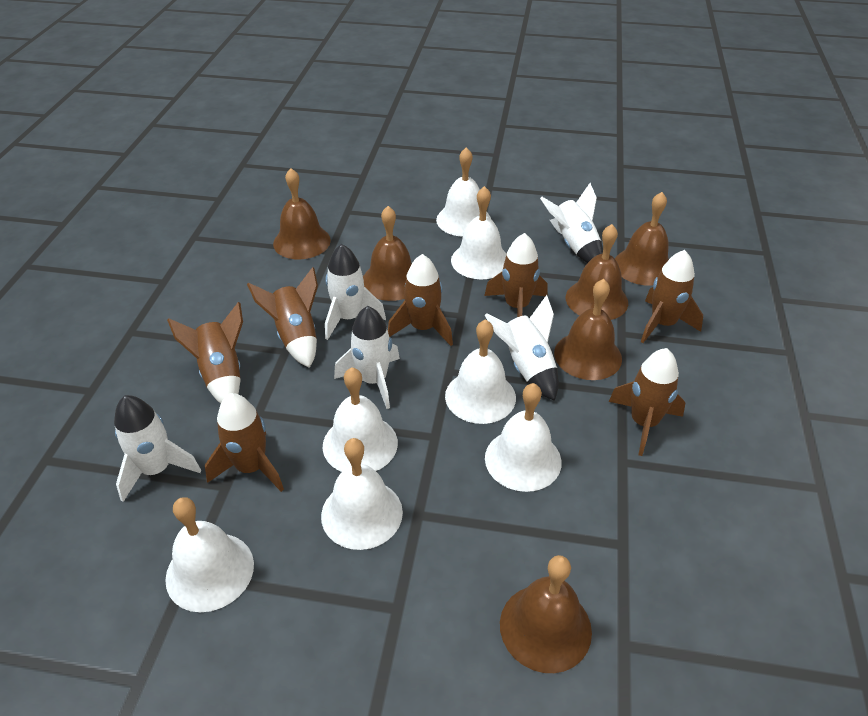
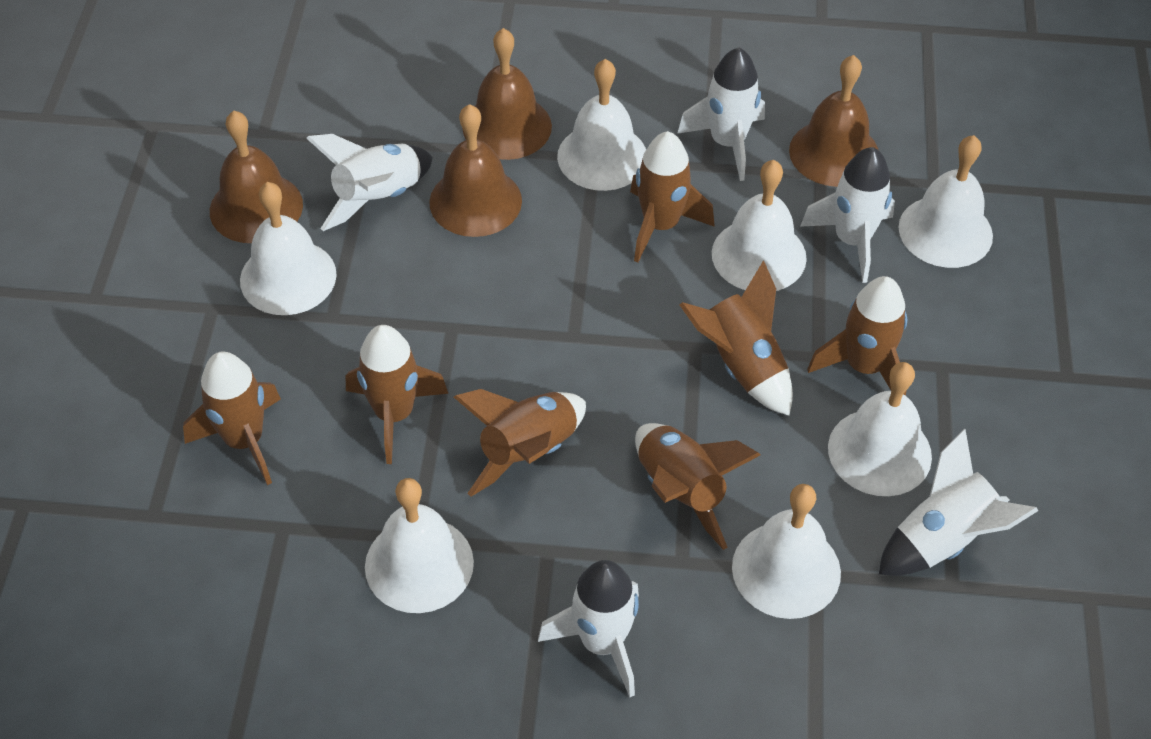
brown bell: 6 -> 4

